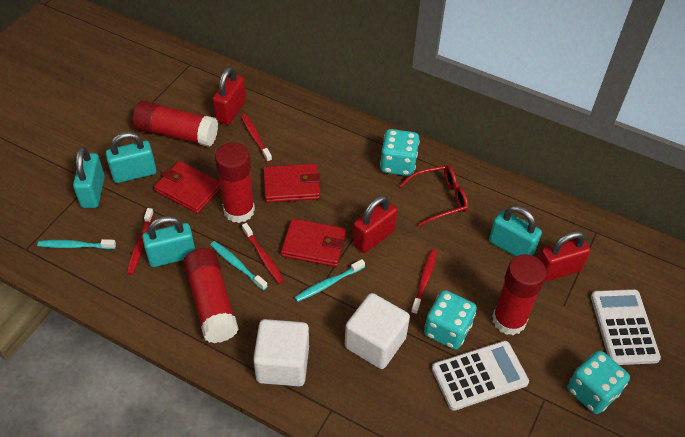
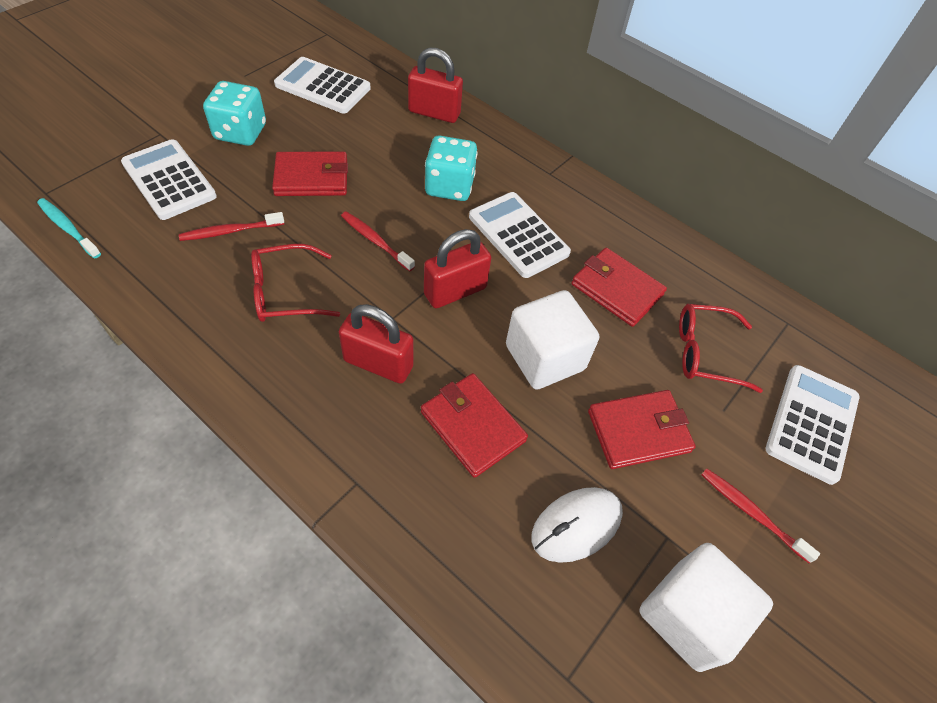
red glasses: 1 -> 2
red glue stick: 4 -> 0
red toothbrush: 4 -> 3
red wallet: 3 -> 4
turquoise dice: 3 -> 2
turquoise padlock: 4 -> 0
turquoise toothbrush: 3 -> 1
white calculator: 2 -> 4
white mouse: 0 -> 1

